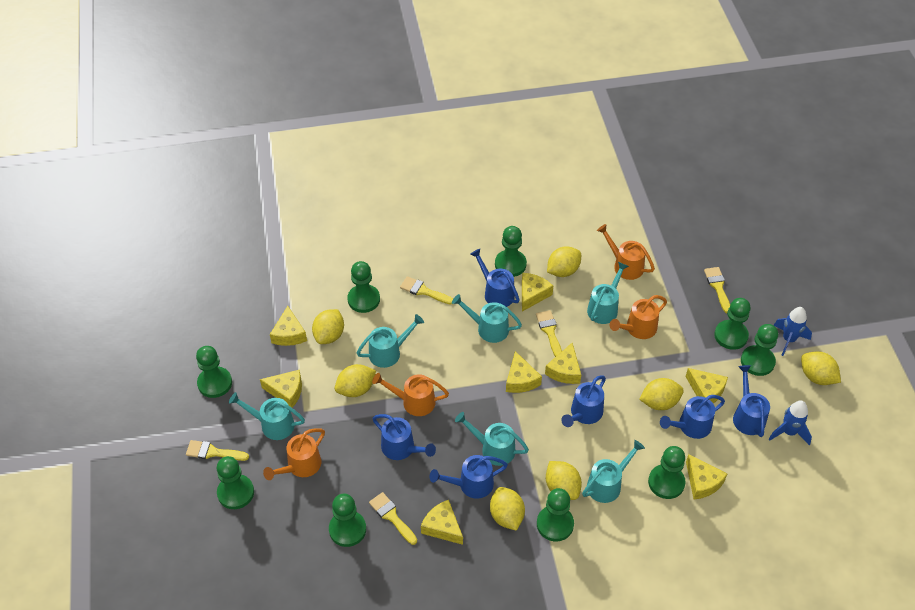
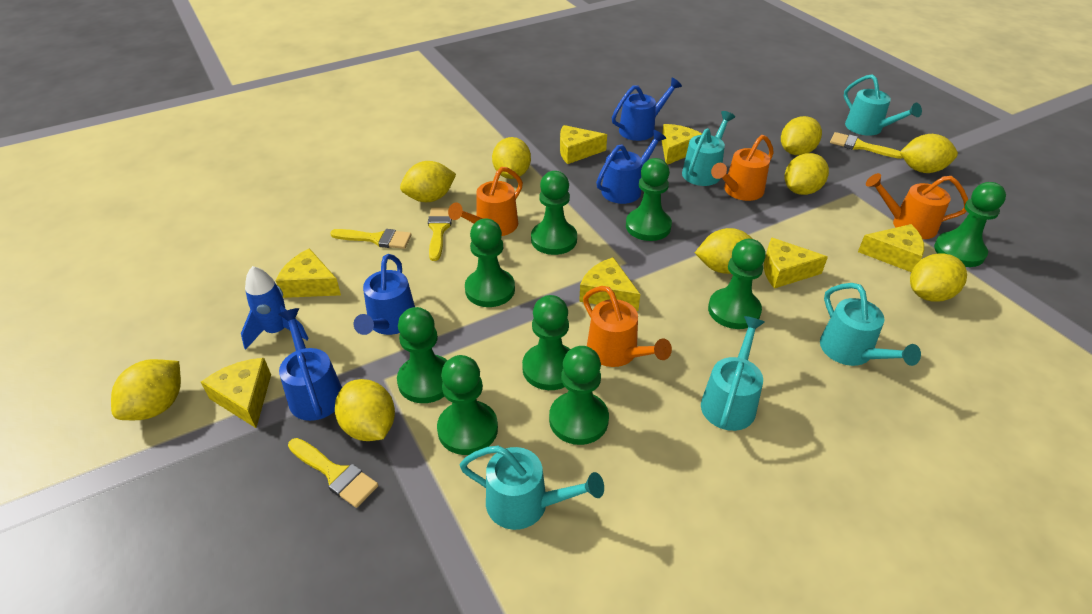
blue rocket: 2 -> 1
blue watering can: 6 -> 4
turquoise watering can: 6 -> 5
yellow brush: 5 -> 4
yellow cheese: 8 -> 7
yellow lemon: 7 -> 9

